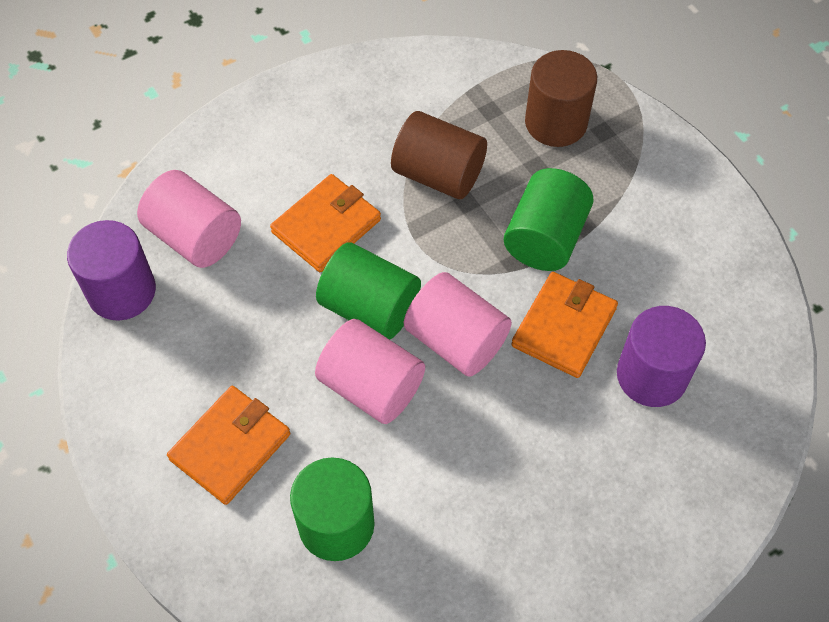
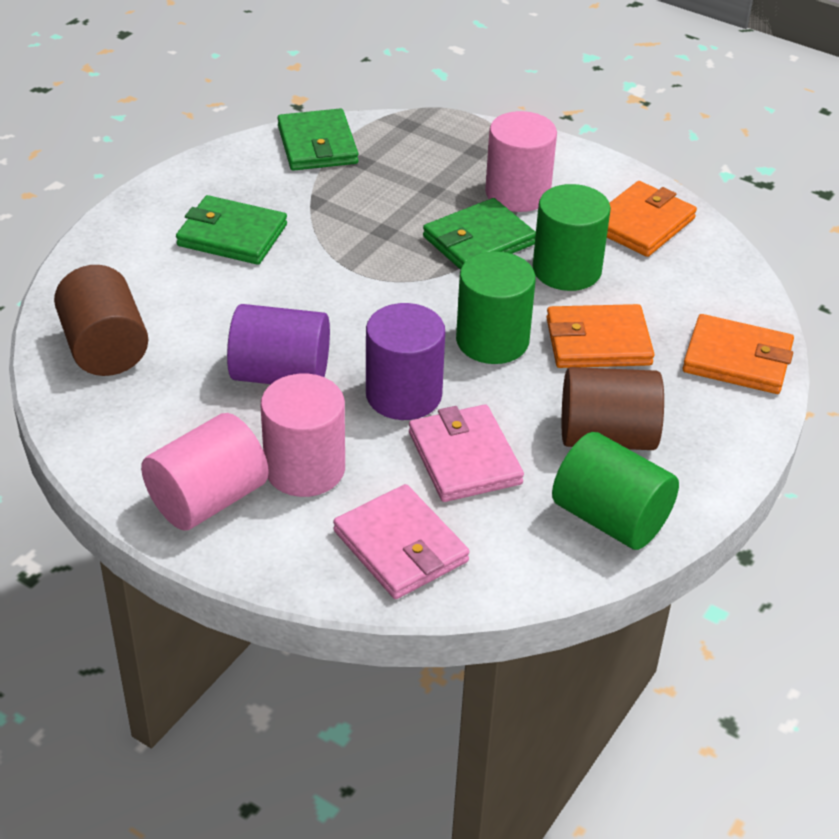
green wallet: 0 -> 3
pink wallet: 0 -> 2

